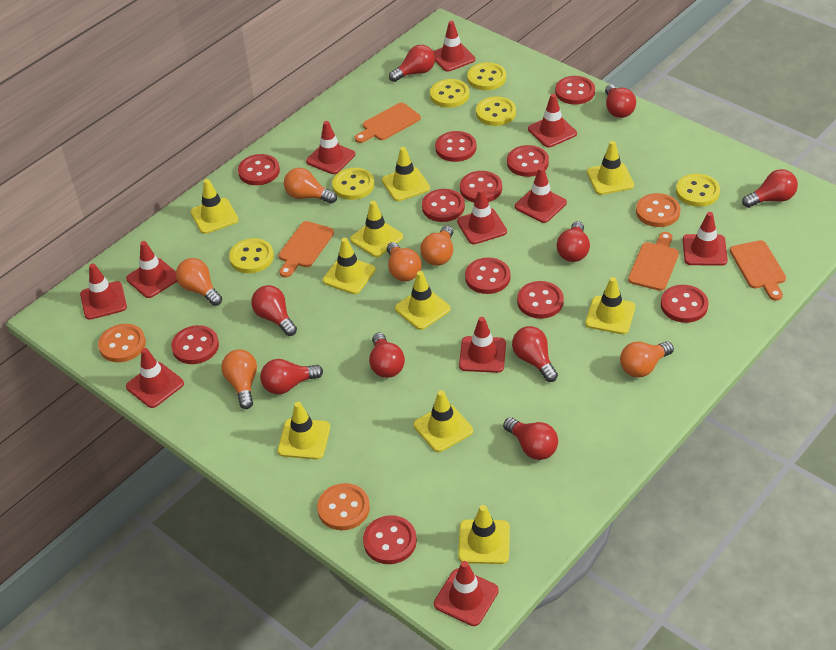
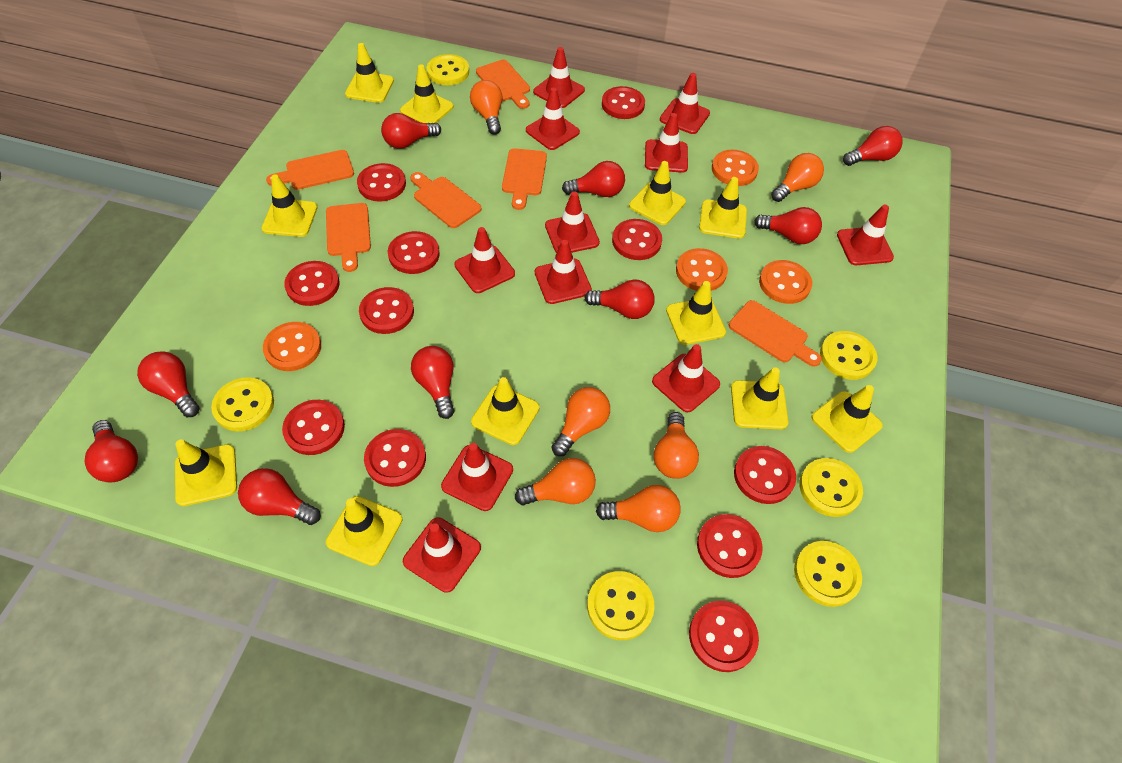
orange button: 3 -> 4
orange cutting board: 4 -> 6
yellow traffic cone: 10 -> 11

